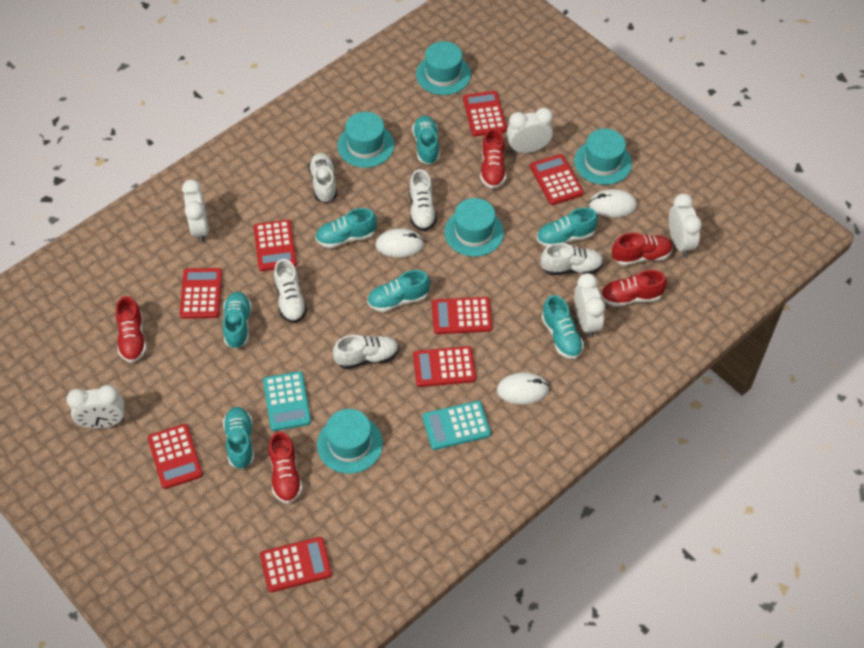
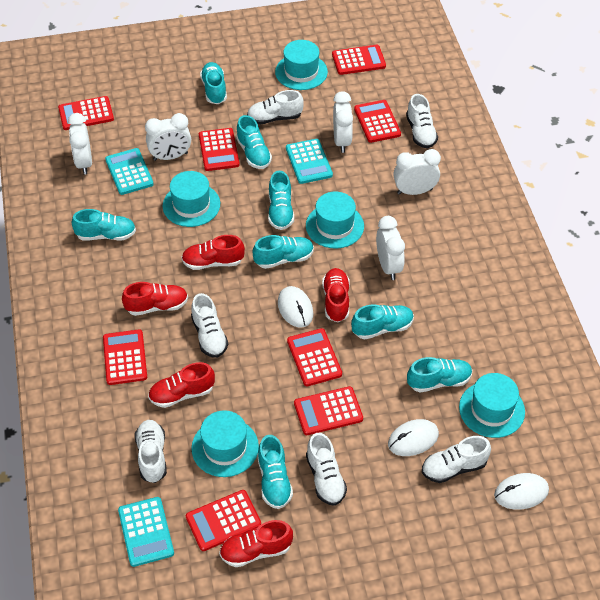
turquoise calculator: 2 -> 3
turquoise shoe: 7 -> 8
white shoe: 5 -> 6

